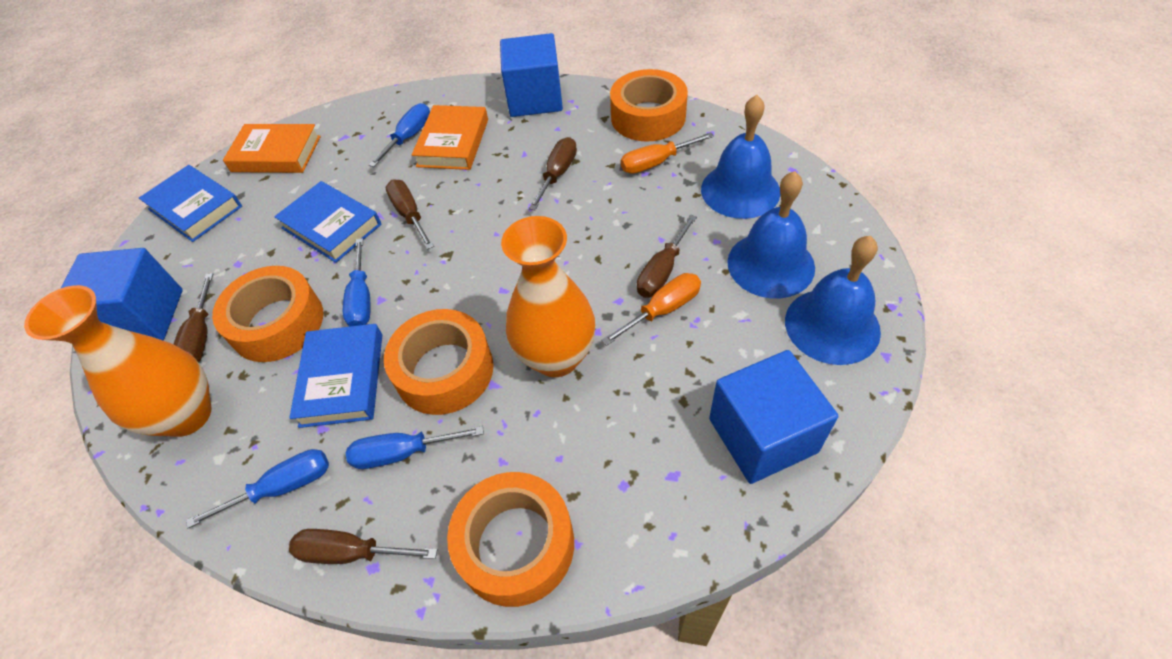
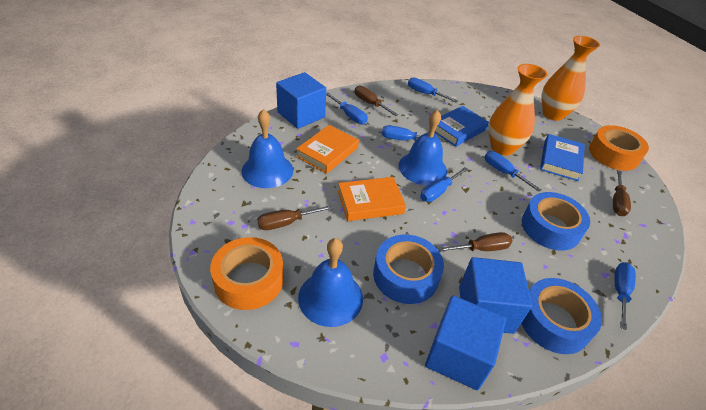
blue book: 3 -> 2
blue screwdriver: 4 -> 6
blue tape: 0 -> 3
brown screwdriver: 5 -> 4
orange screwdriver: 2 -> 0
orange tape: 4 -> 2

